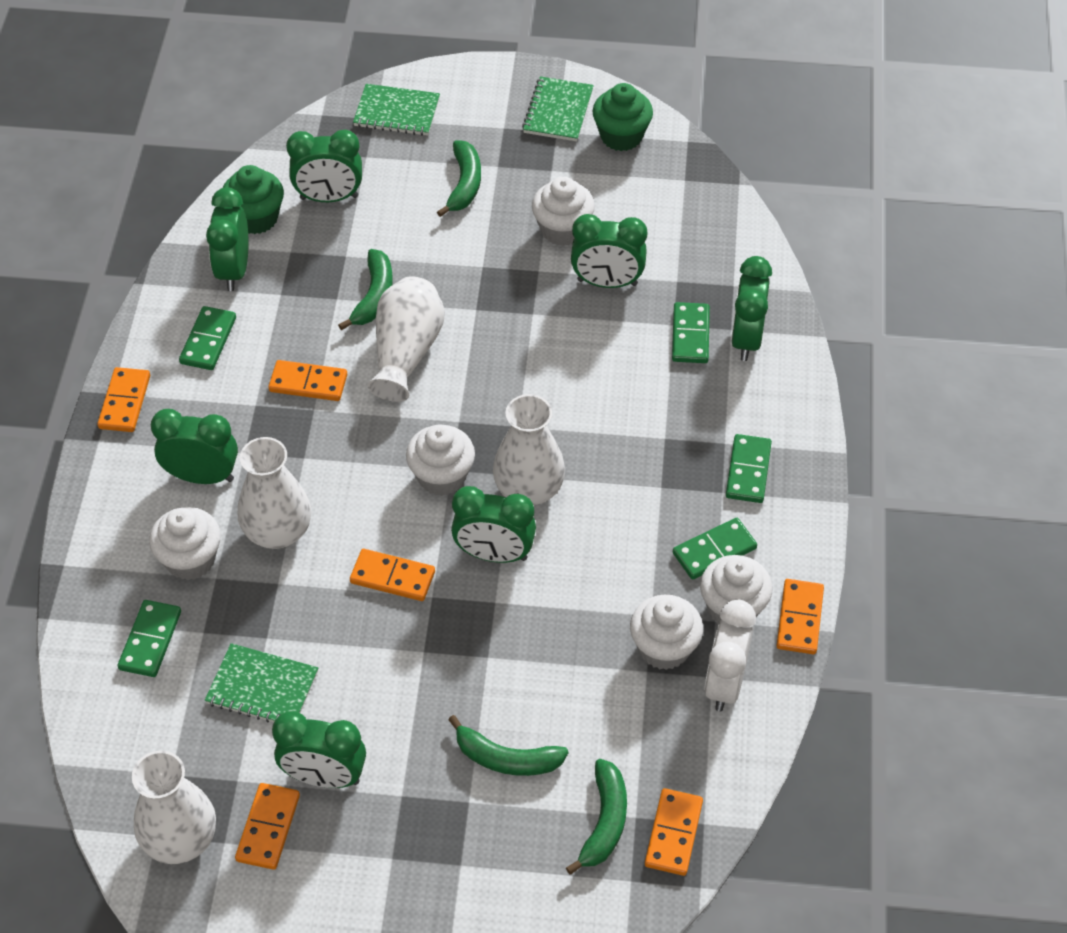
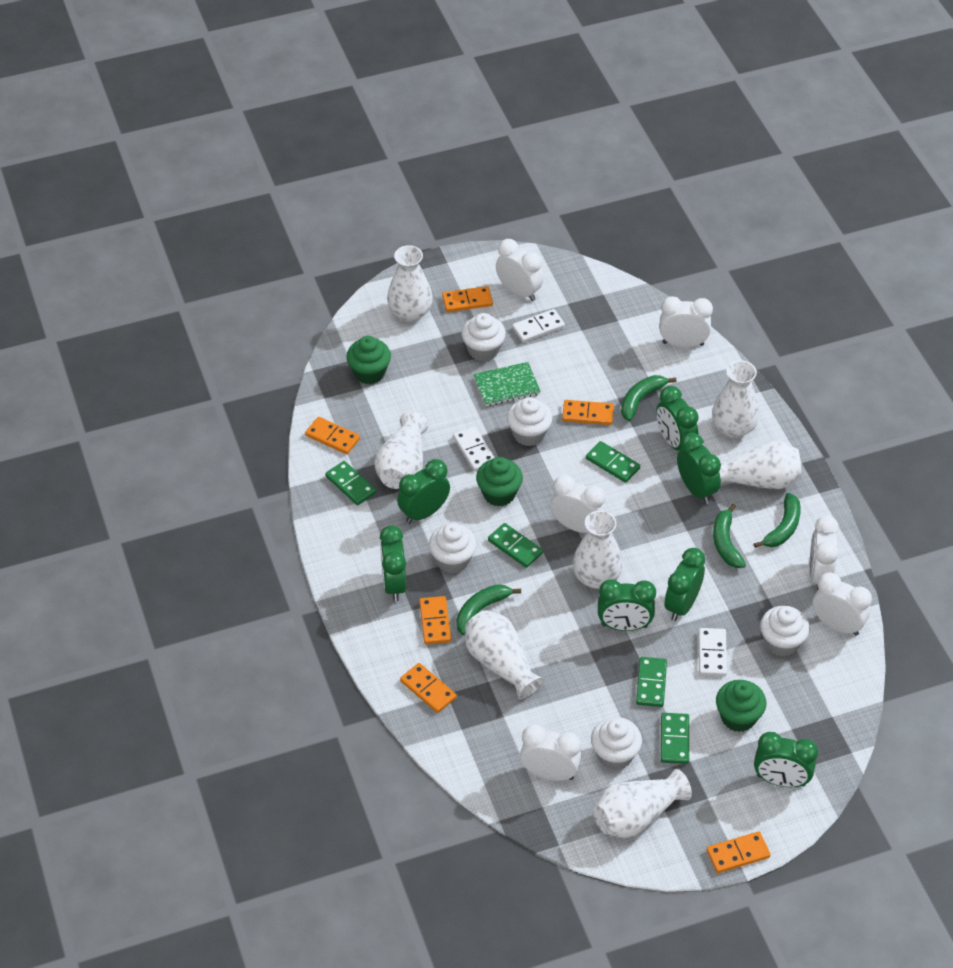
green cupcake: 2 -> 3
green notebook: 3 -> 1
white clock: 1 -> 6
white domino: 0 -> 3
white vase: 4 -> 7

